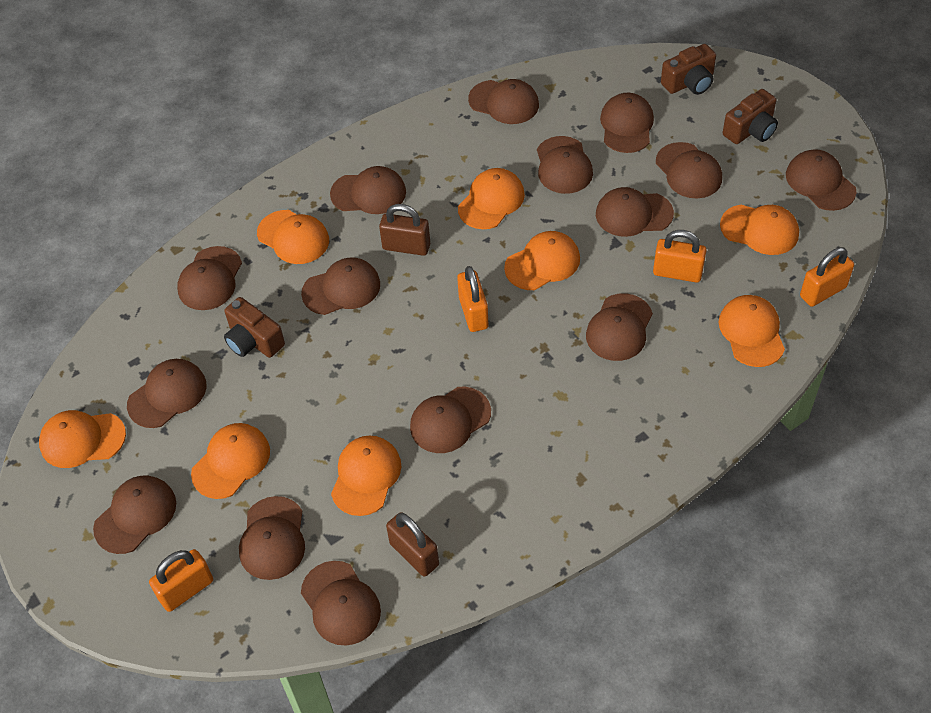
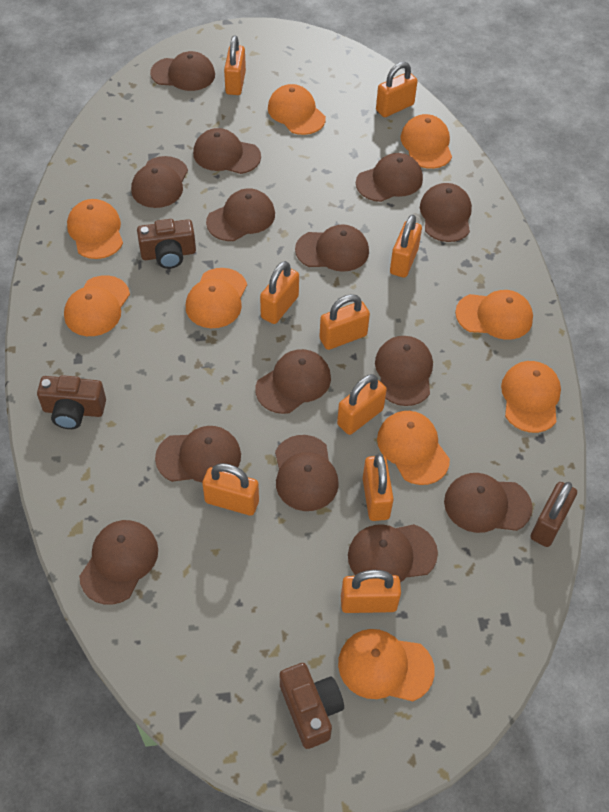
brown cap: 15 -> 14
brown padlock: 2 -> 1
orange cap: 8 -> 9
orange padlock: 4 -> 9

